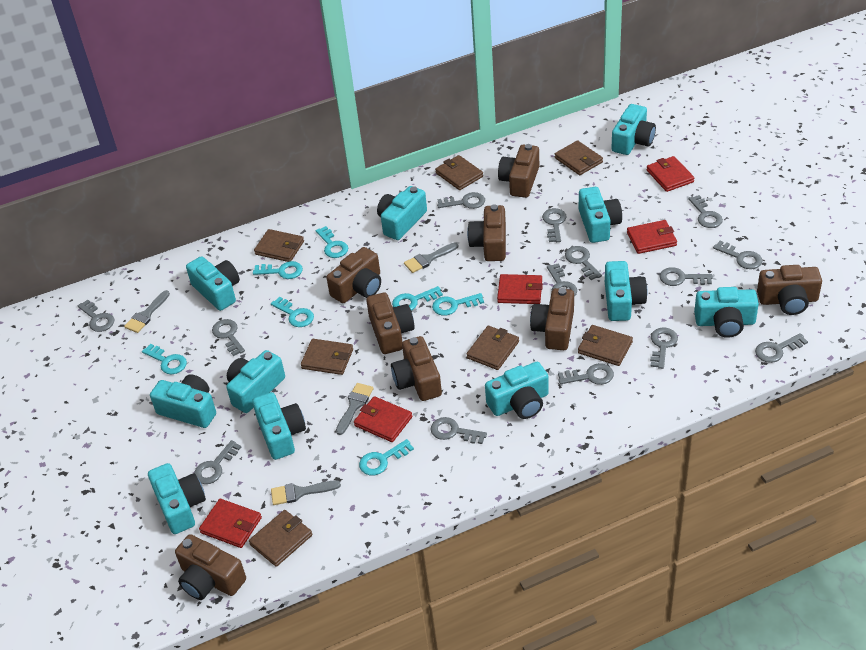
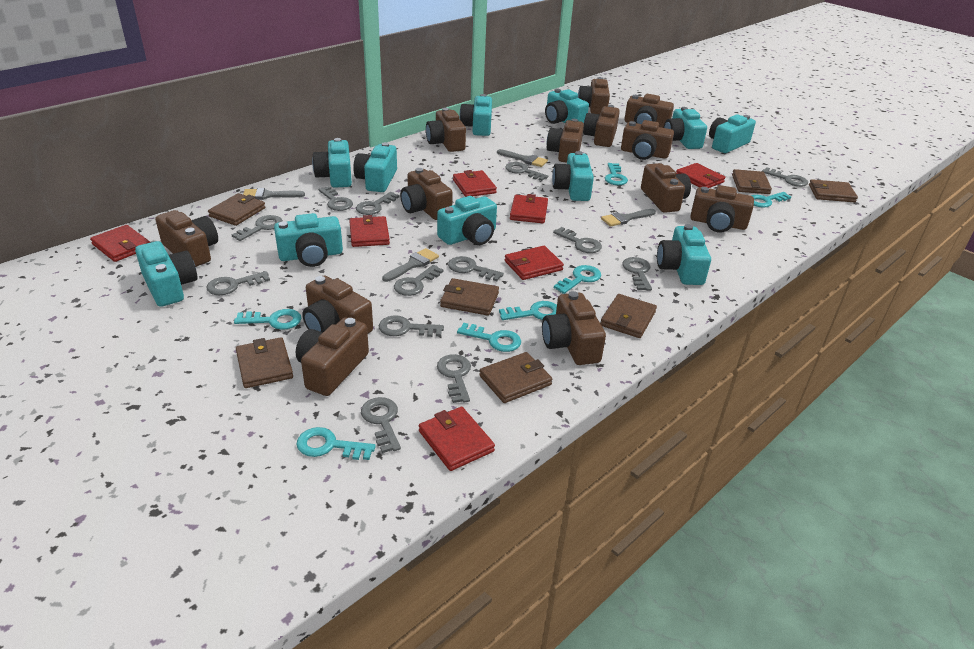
brown camera: 8 -> 13
grey key: 14 -> 13
red wallet: 5 -> 7

